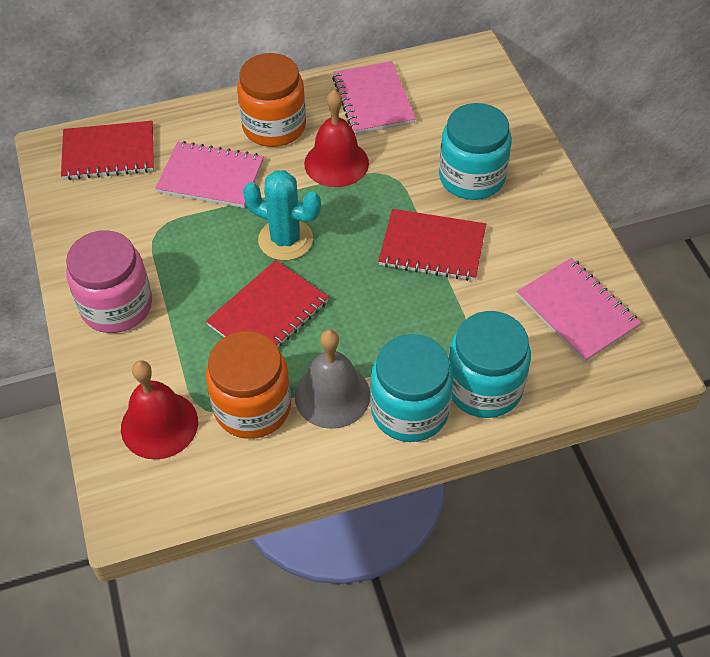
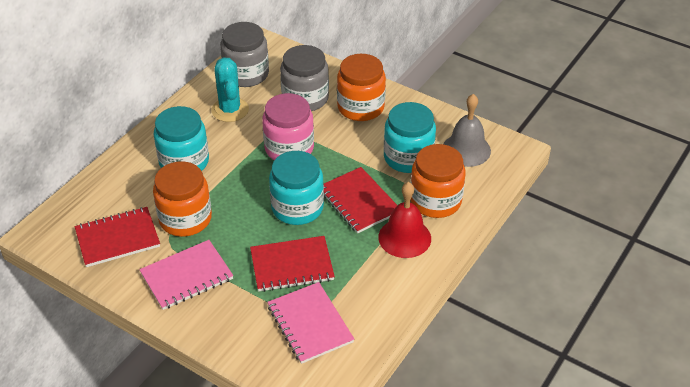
grey jar: 0 -> 2
orange jar: 2 -> 3
pink notebook: 3 -> 2
red bell: 2 -> 1

